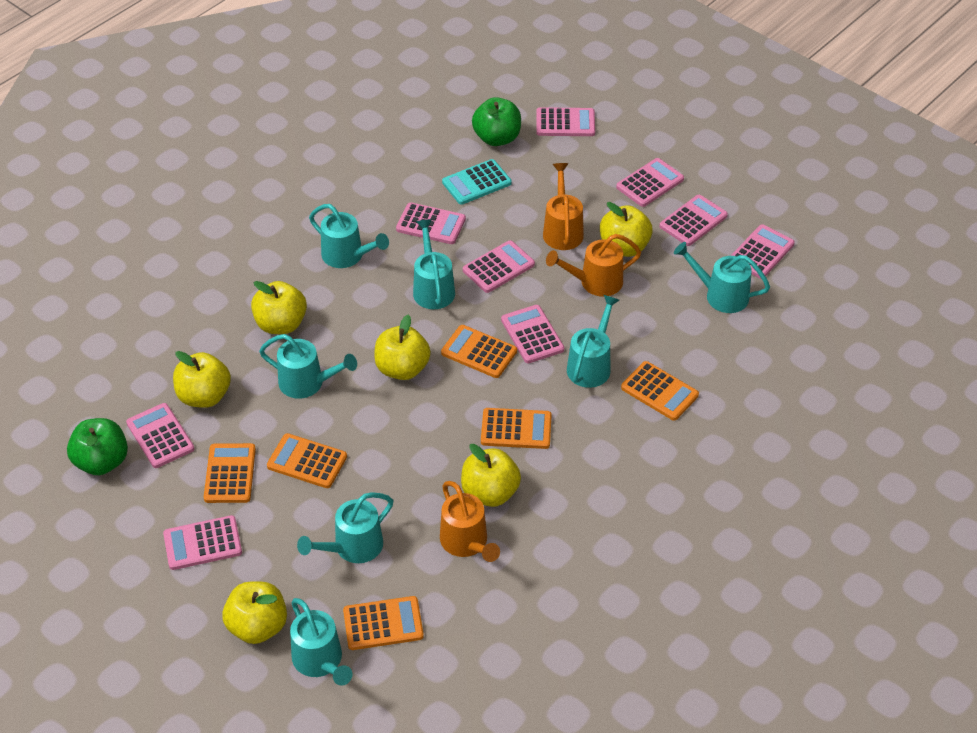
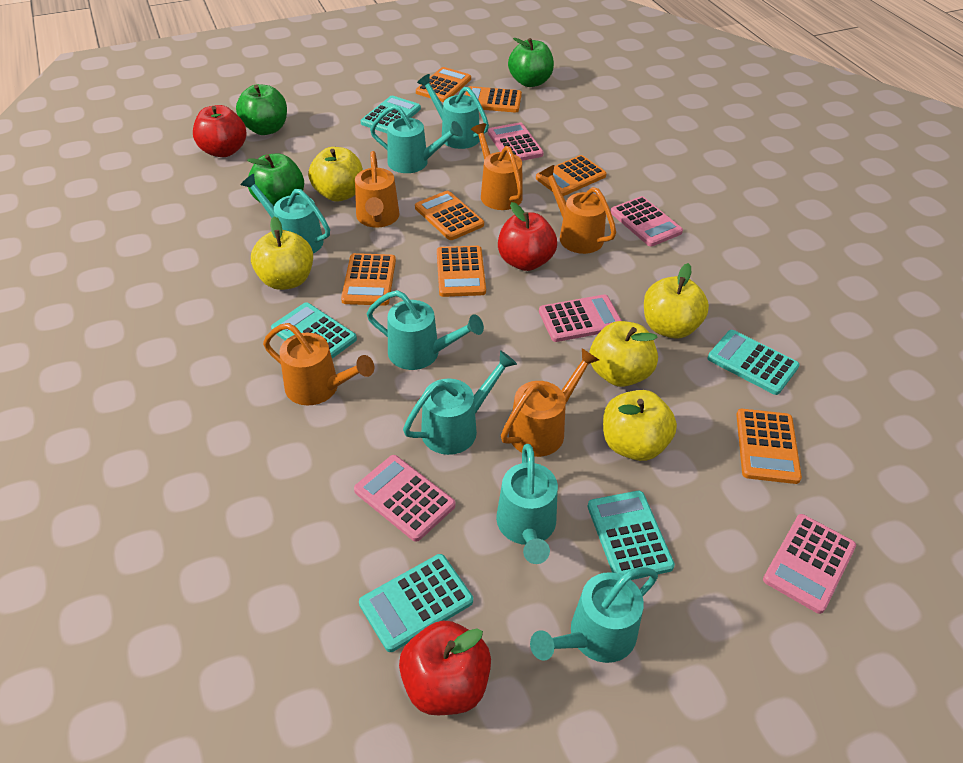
green apple: 2 -> 3
orange calculator: 6 -> 7
orange watering can: 3 -> 5
pink calculator: 9 -> 5
red apple: 0 -> 3
turquoise calculator: 1 -> 5
yellow apple: 6 -> 5

